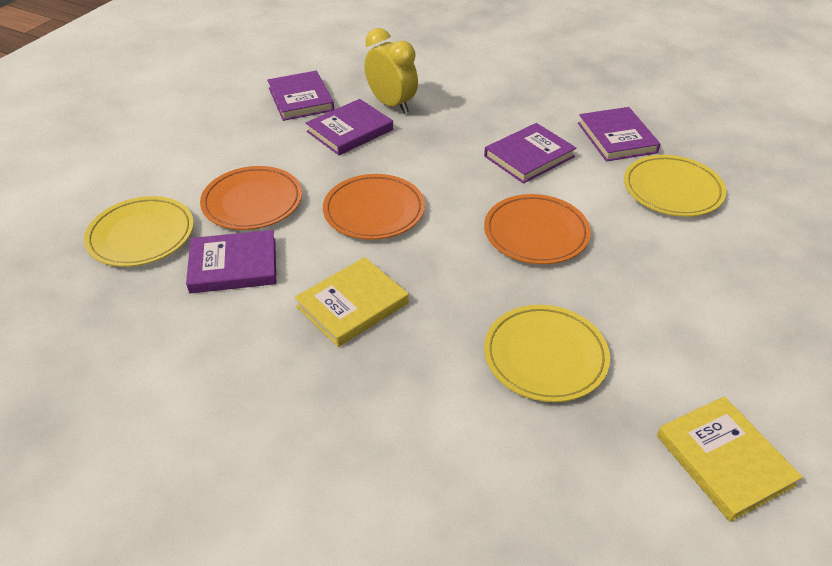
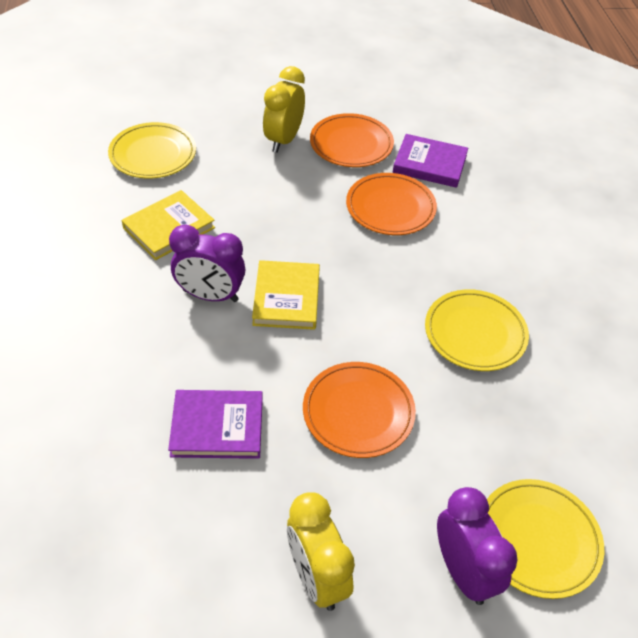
purple book: 5 -> 2
purple clock: 0 -> 2
yellow clock: 1 -> 2

